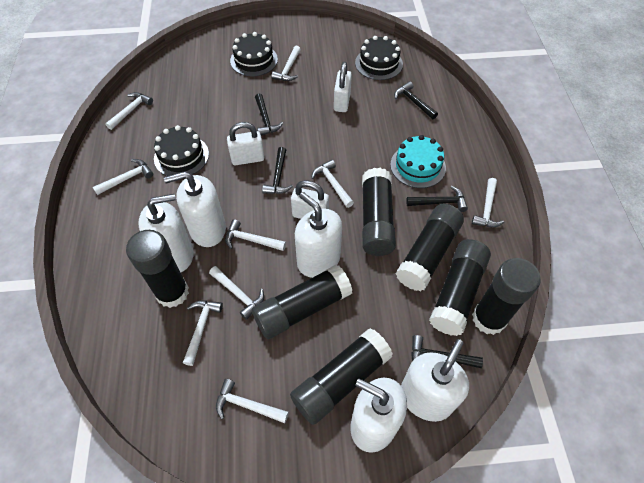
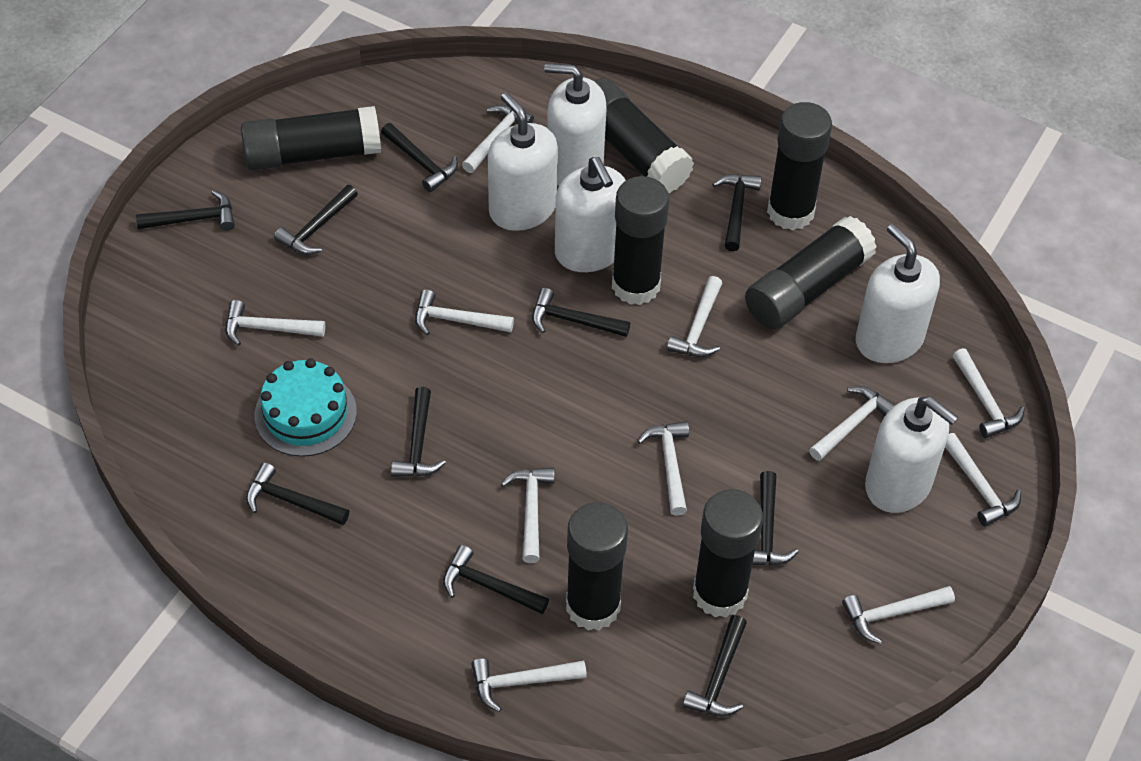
black cake: 3 -> 0
black hammer: 5 -> 10
white hammer: 9 -> 11
white padlock: 3 -> 0

